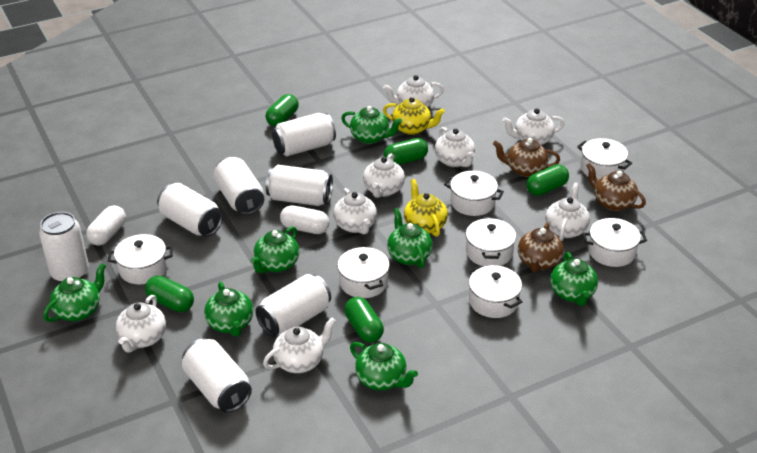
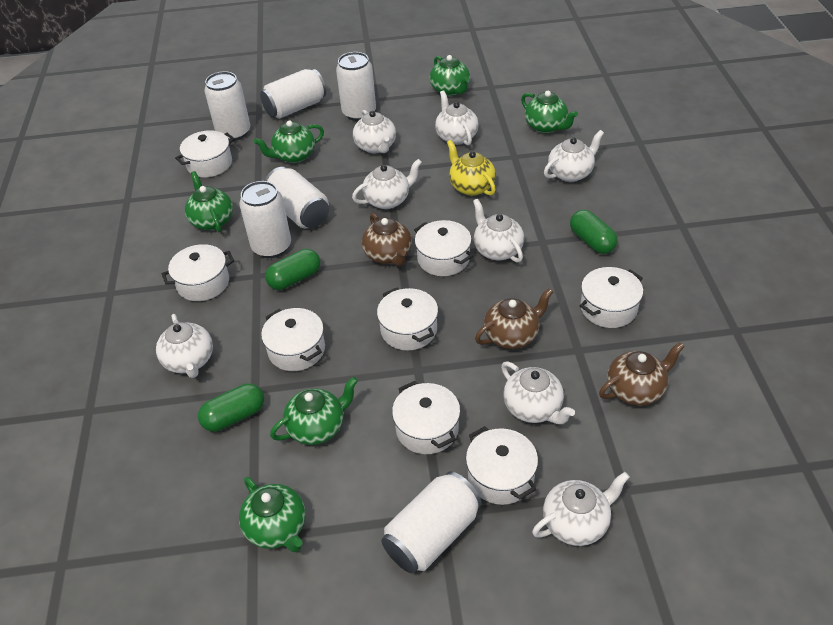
green capsule: 5 -> 3
green teapot: 7 -> 6
white can: 7 -> 6
white capsule: 2 -> 0
white pot: 7 -> 8
yellow teapot: 2 -> 1

